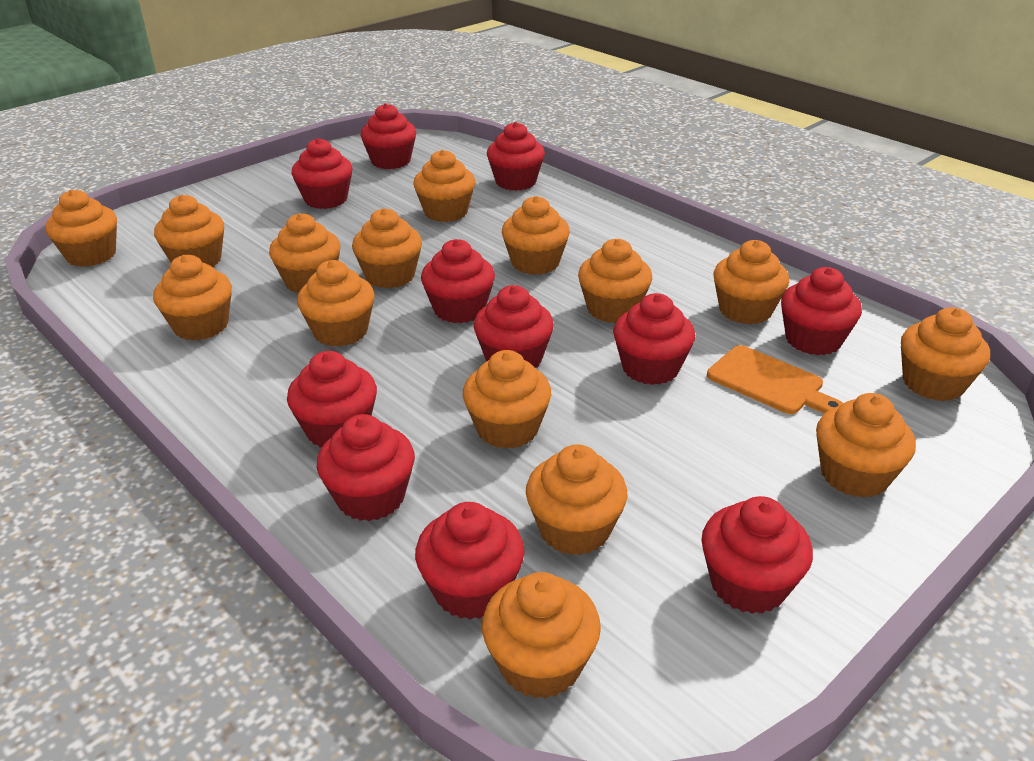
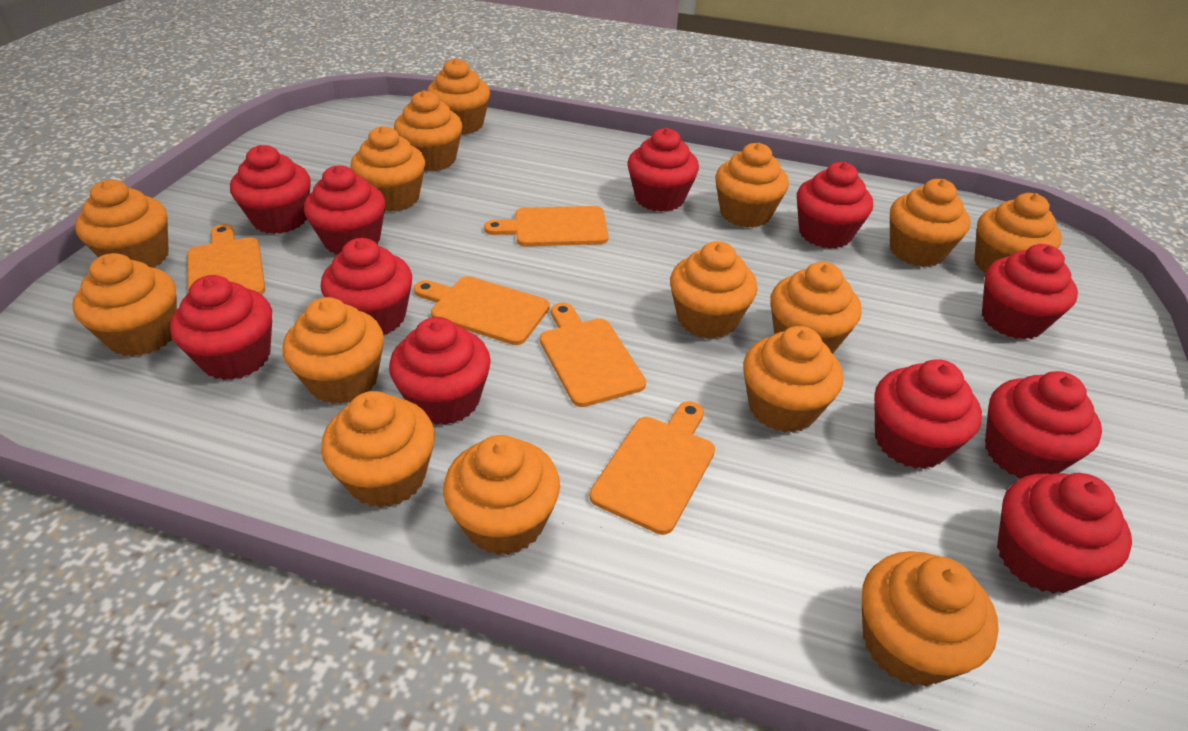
orange cutting board: 1 -> 5

